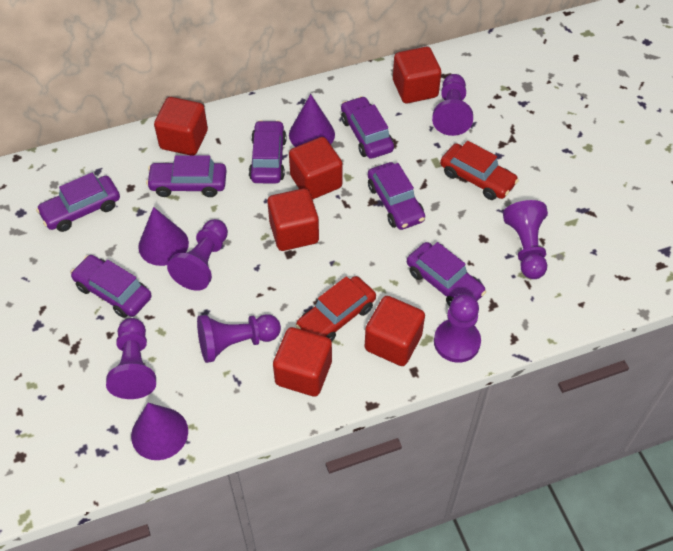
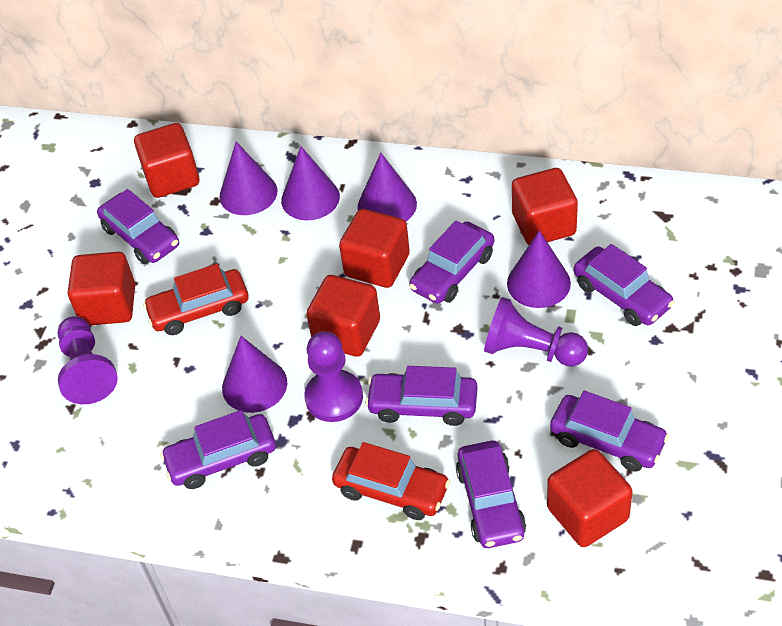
purple cone: 3 -> 5
purple pawn: 6 -> 3

